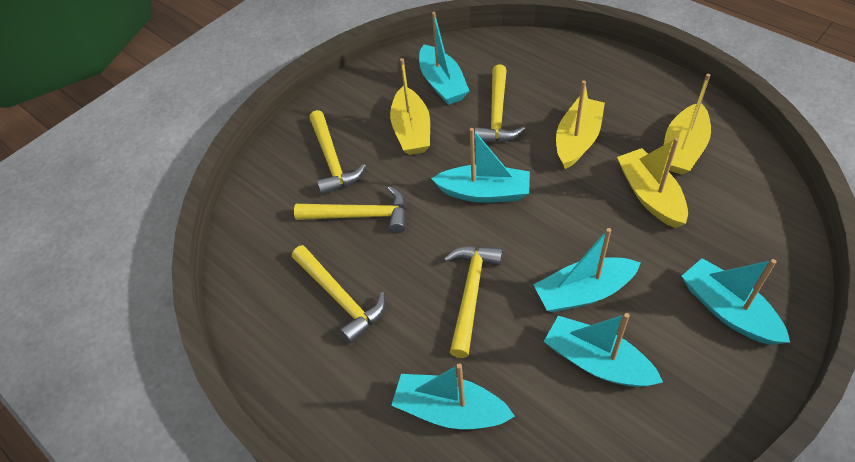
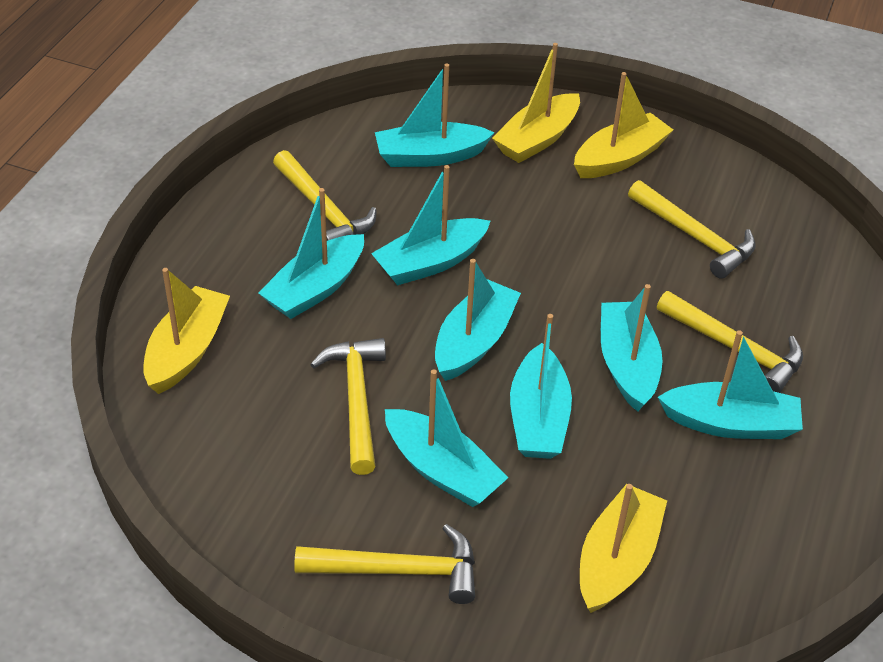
turquoise boat: 6 -> 8

